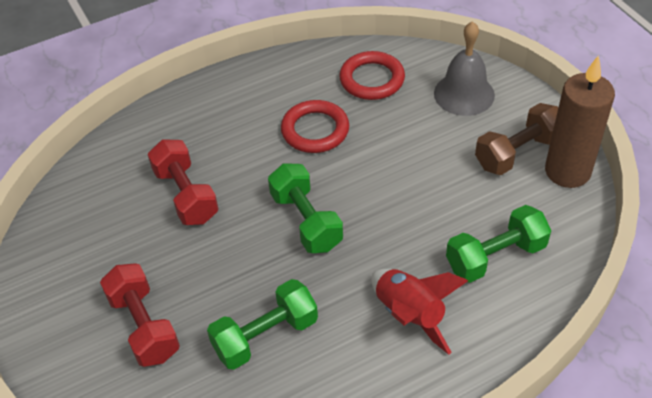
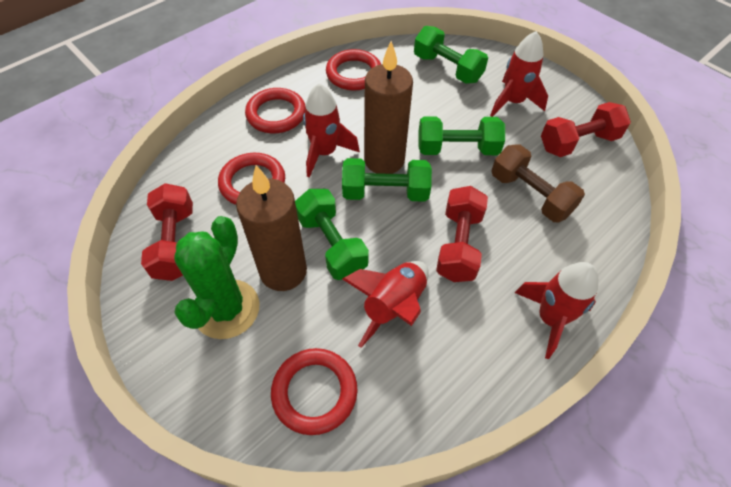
brown candle: 1 -> 2
green cactus: 0 -> 1
green dumbbell: 3 -> 4
grey bell: 1 -> 0
red dumbbell: 2 -> 3
red ring: 2 -> 4
red rocket: 1 -> 4

